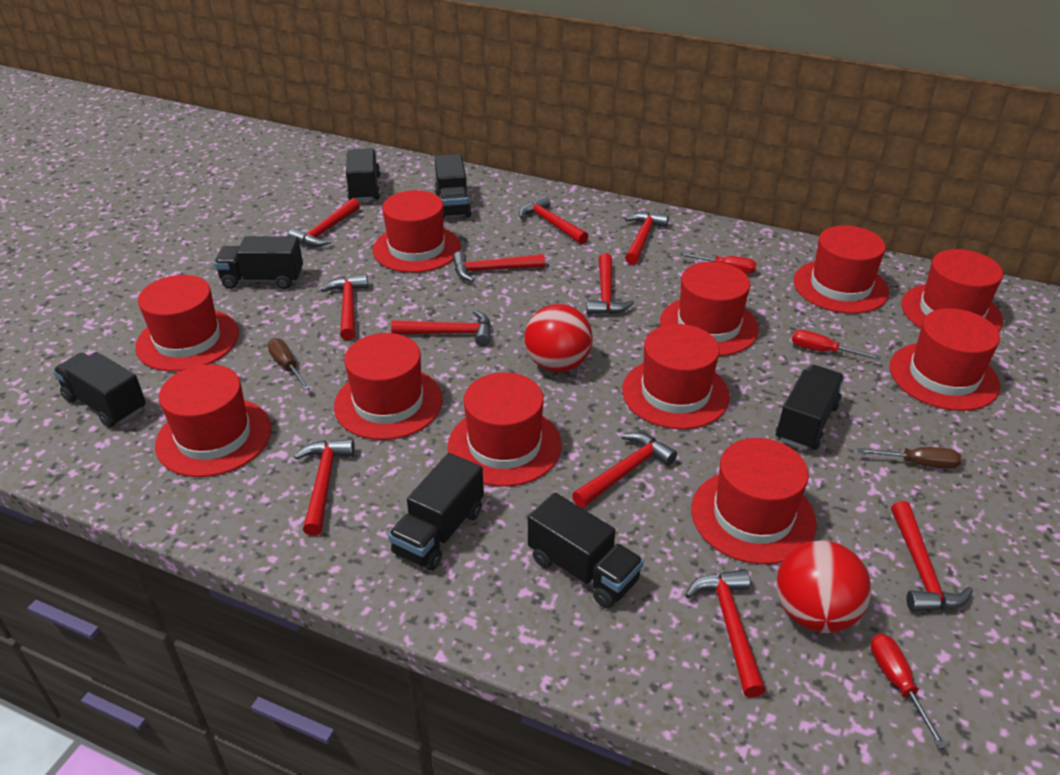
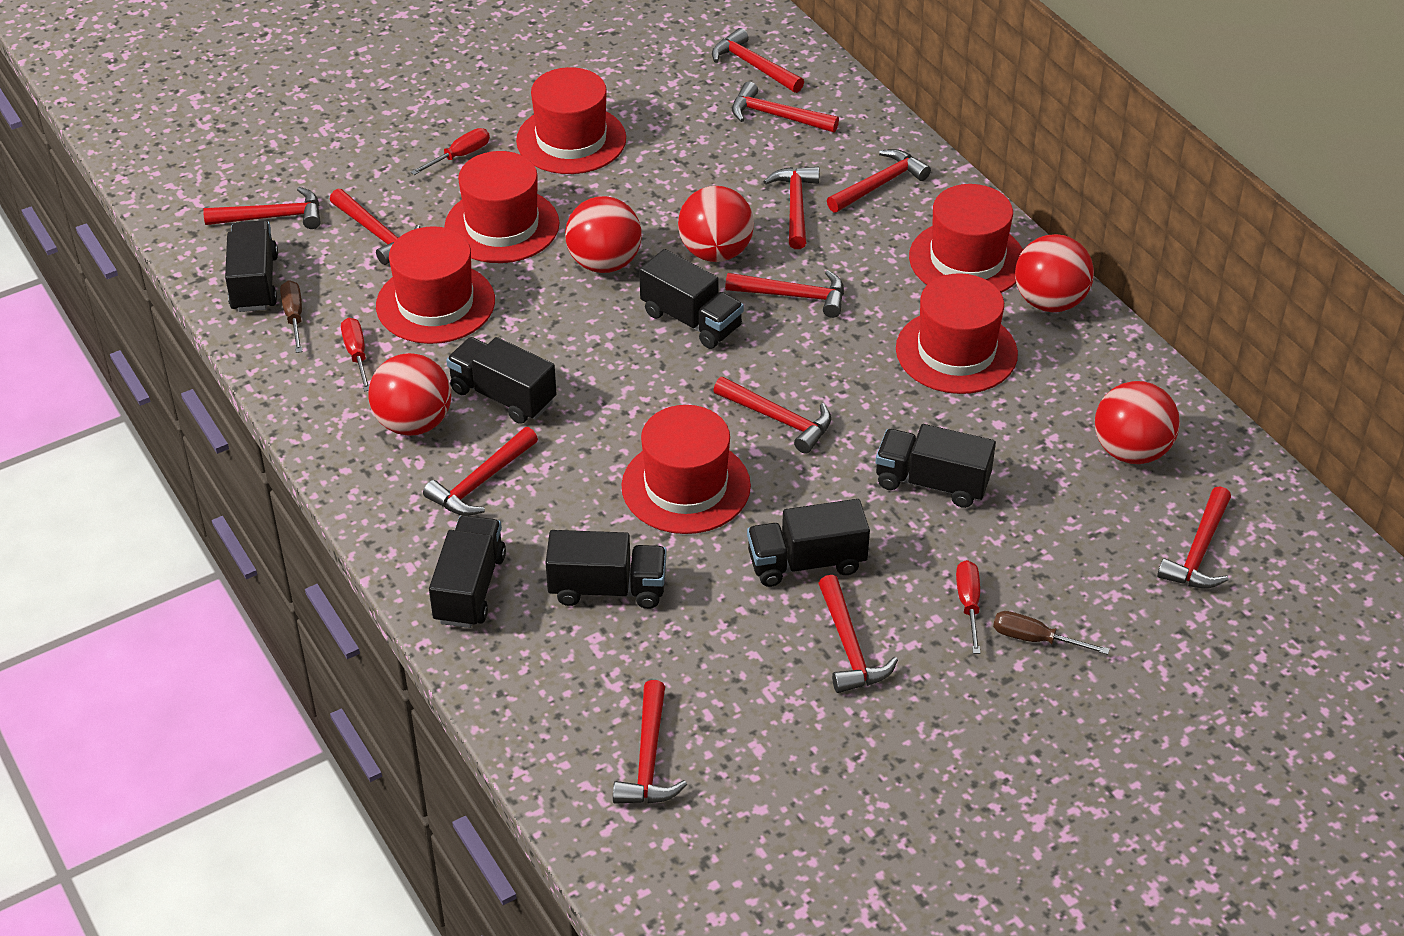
red ball: 2 -> 5
red hammer: 11 -> 12
red hat: 11 -> 6

